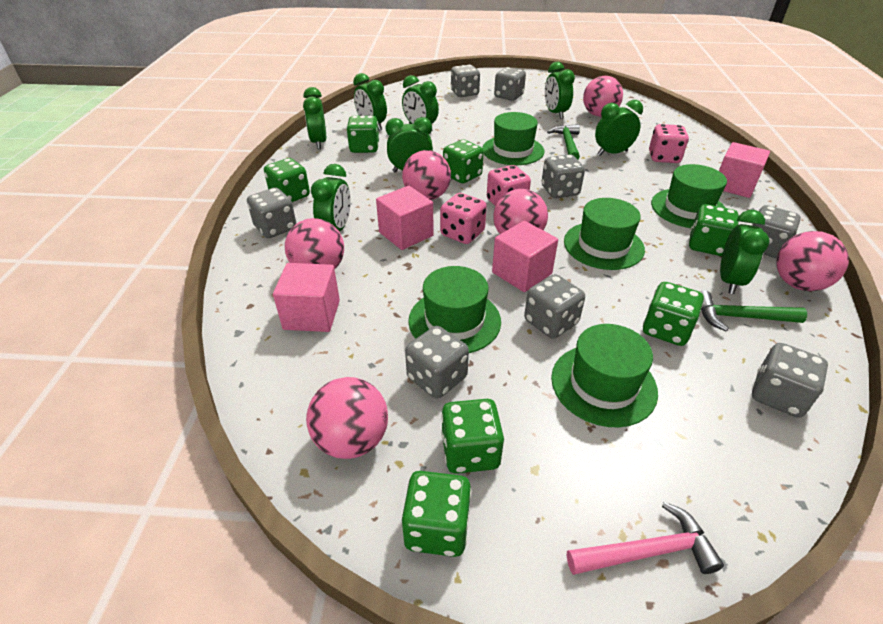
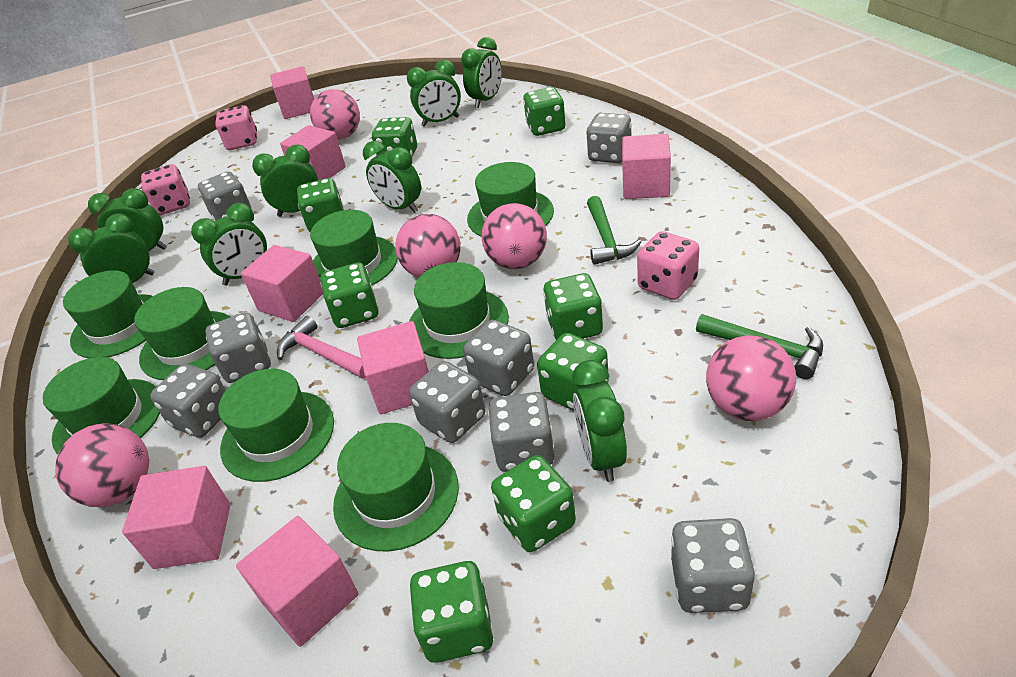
green dice: 7 -> 8
green hat: 5 -> 8
pink ball: 6 -> 5
pink cube: 4 -> 7

